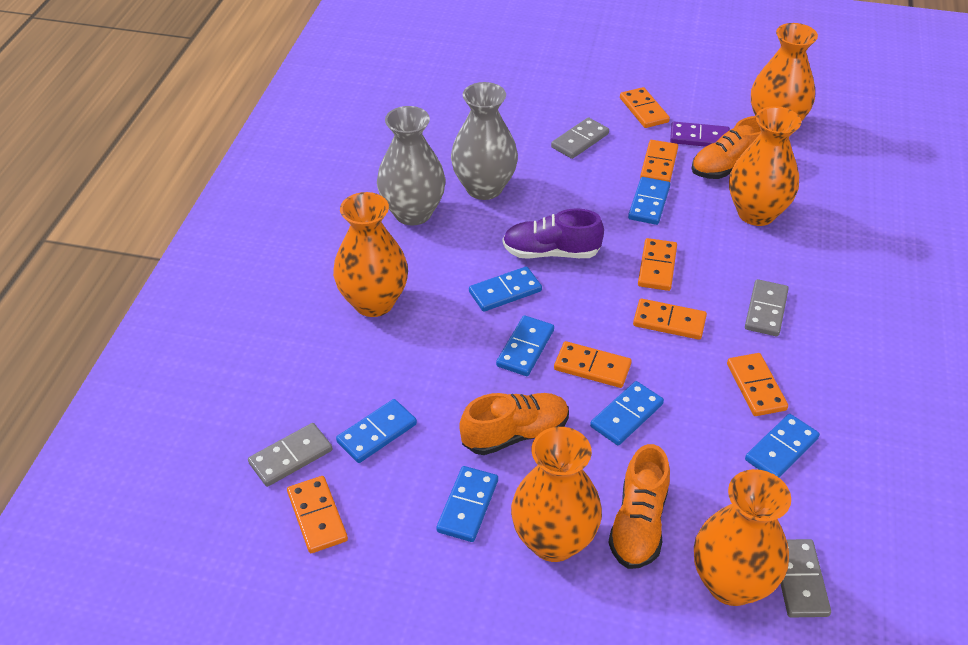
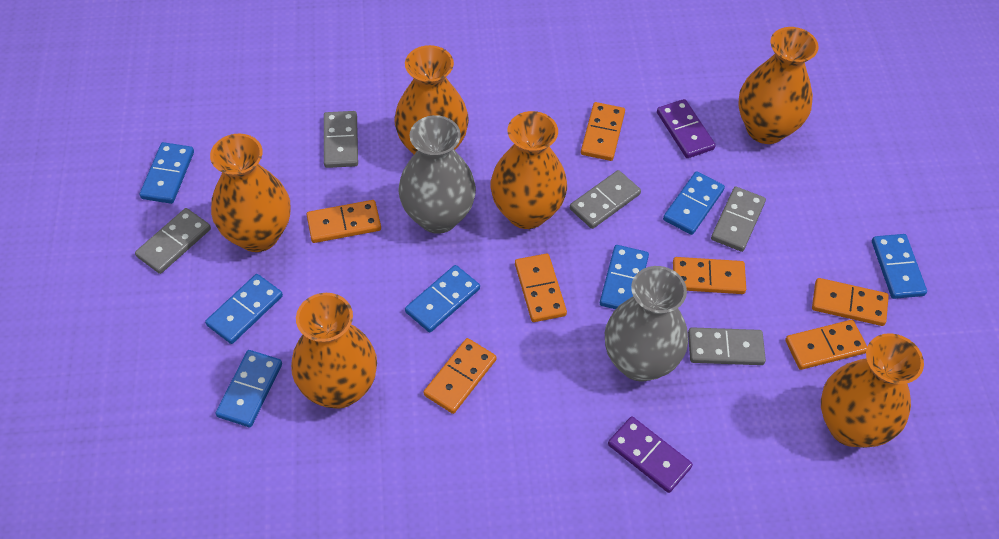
grey domino: 4 -> 5
orange shoe: 3 -> 0
orange vase: 5 -> 6
purple domino: 1 -> 2
purple shoe: 1 -> 0

